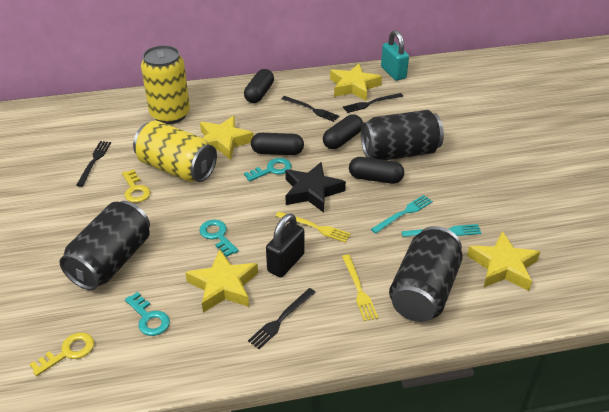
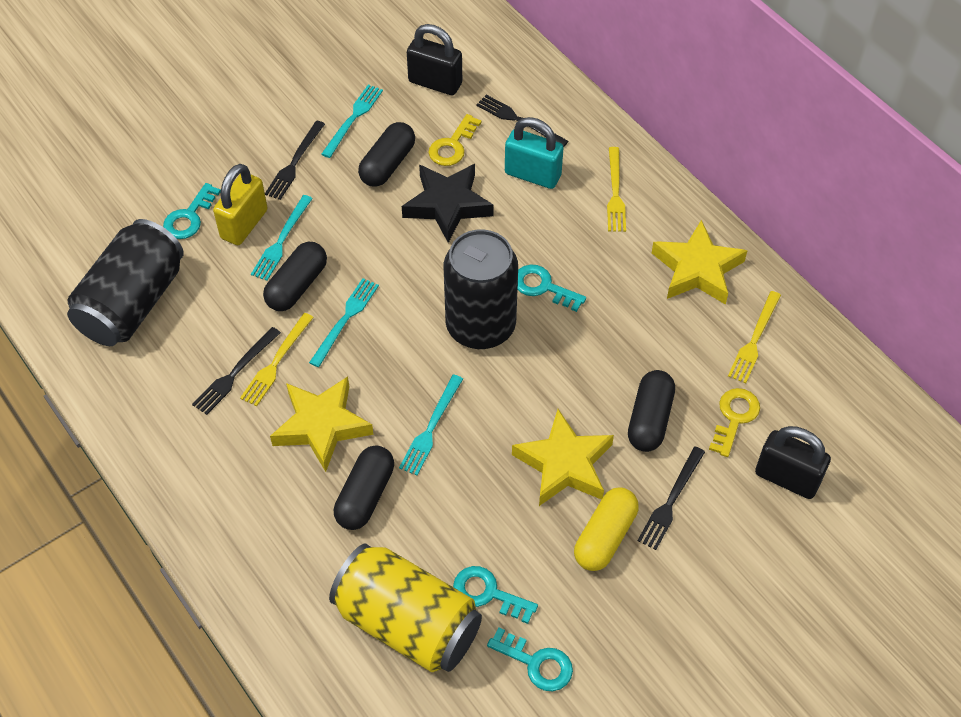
black can: 3 -> 2
black padlock: 1 -> 2
turquoise fork: 2 -> 4
turquoise key: 3 -> 4
yellow can: 2 -> 1
yellow capsule: 0 -> 1
yellow fork: 2 -> 3
yellow padlock: 0 -> 1
yellow star: 4 -> 3

